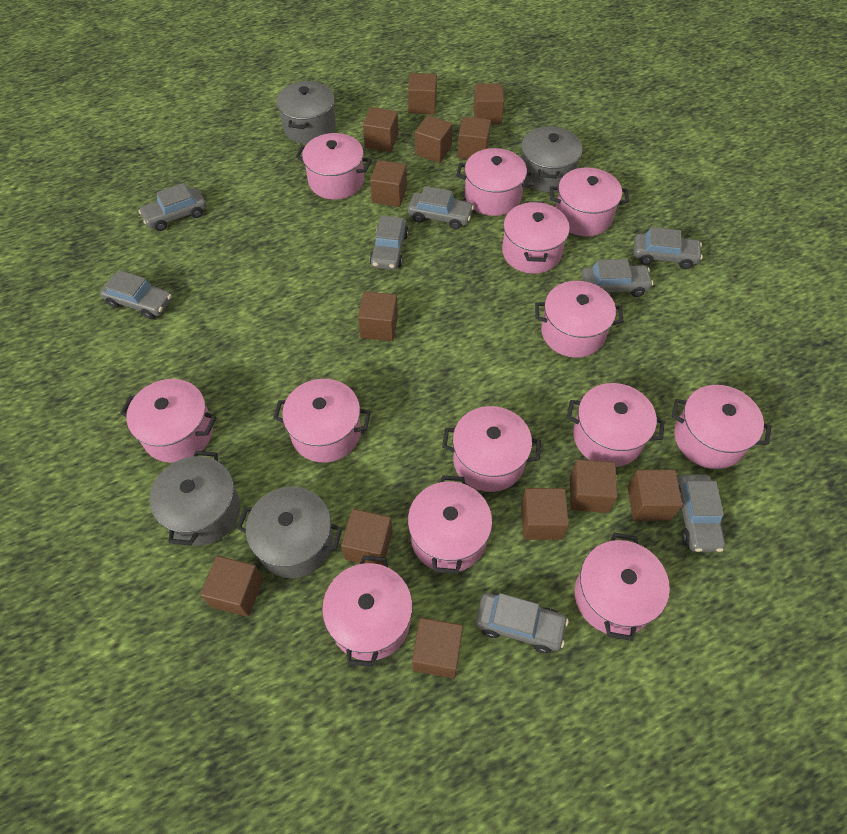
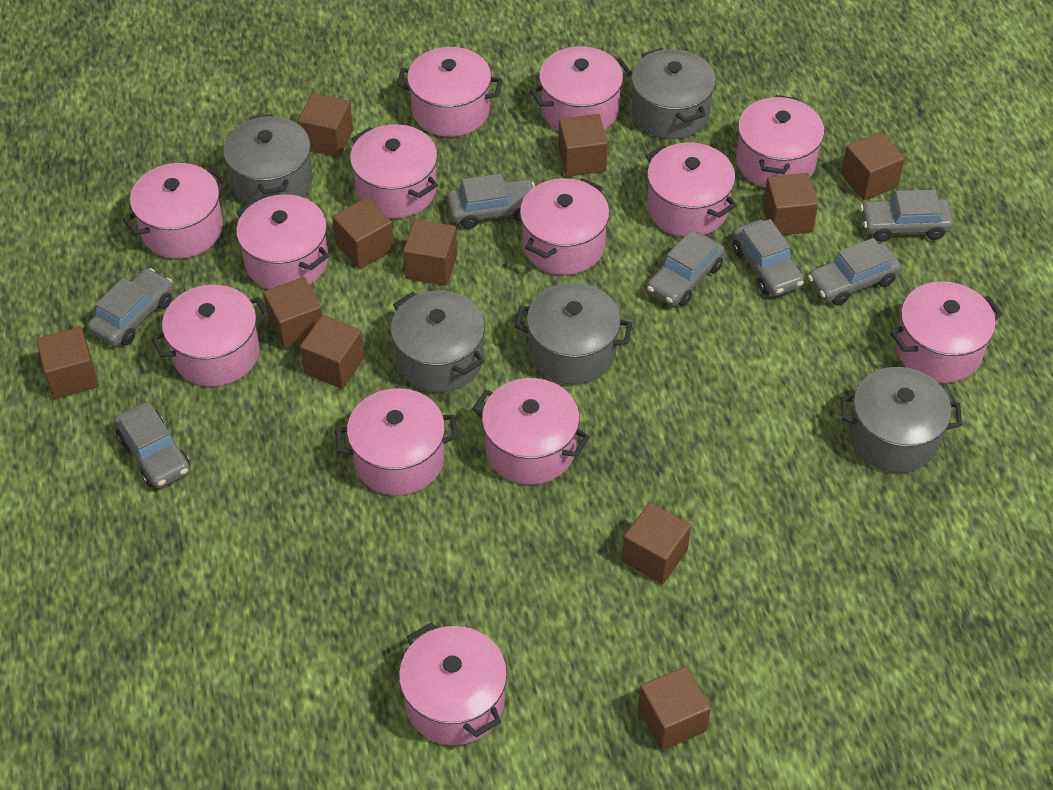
brown cube: 13 -> 11
grey car: 8 -> 7
grey pot: 4 -> 5

